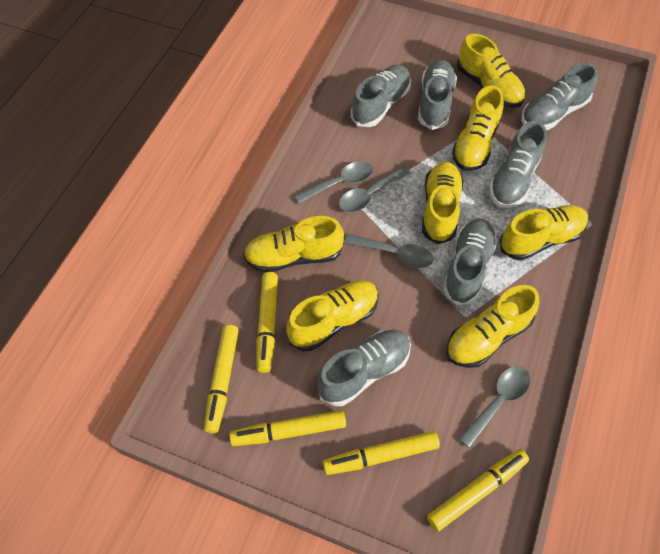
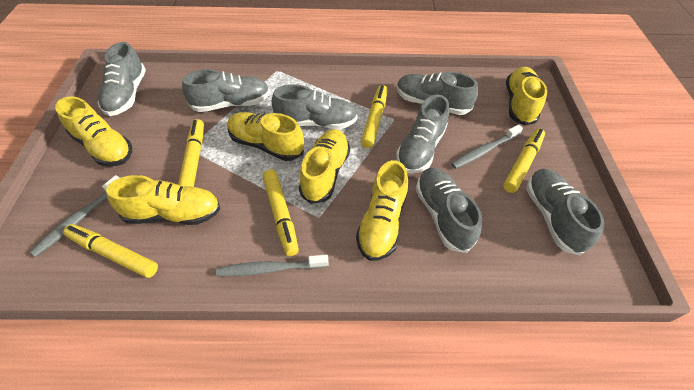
grey shoe: 6 -> 7
grey spoon: 4 -> 0
grey toothbrush: 0 -> 3
yellow shoe: 7 -> 6

